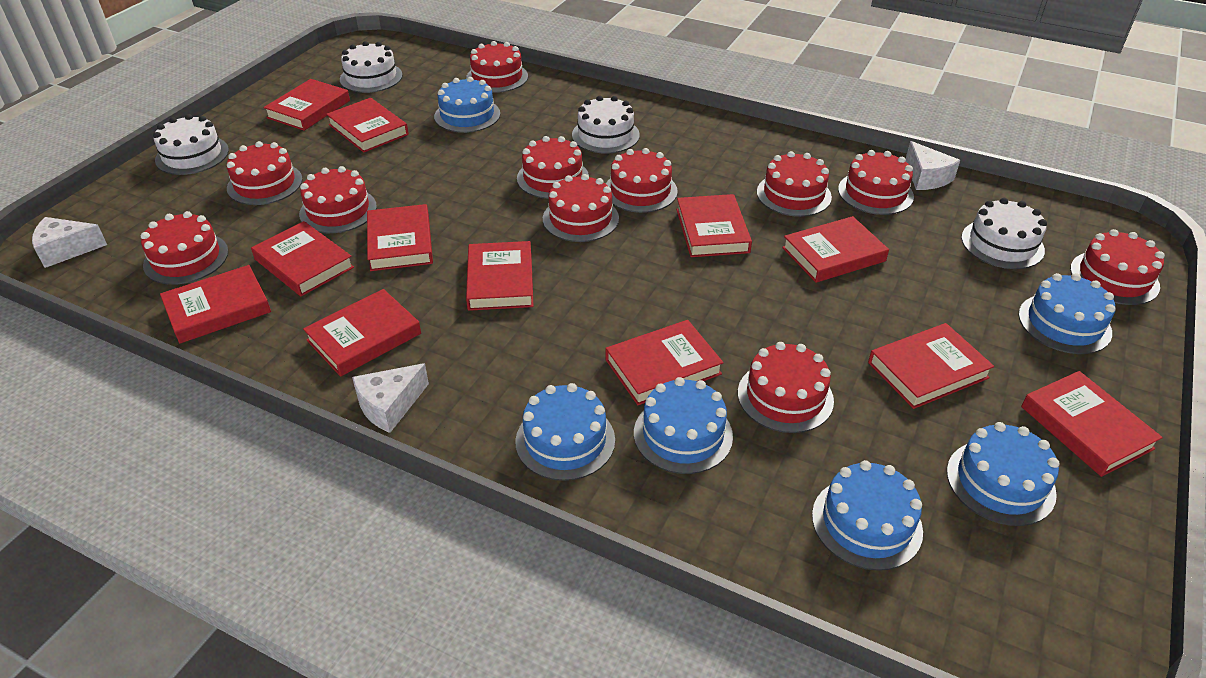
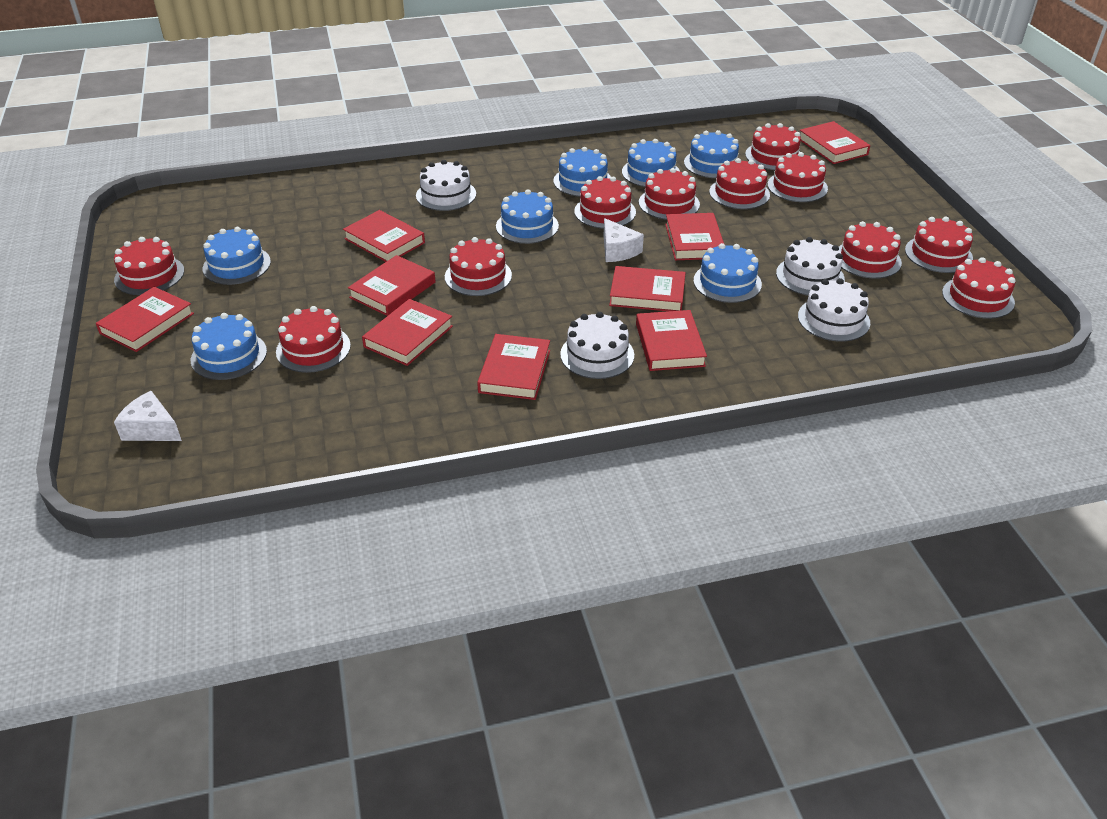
blue cake: 6 -> 7
red book: 12 -> 9
white cheese: 3 -> 2

